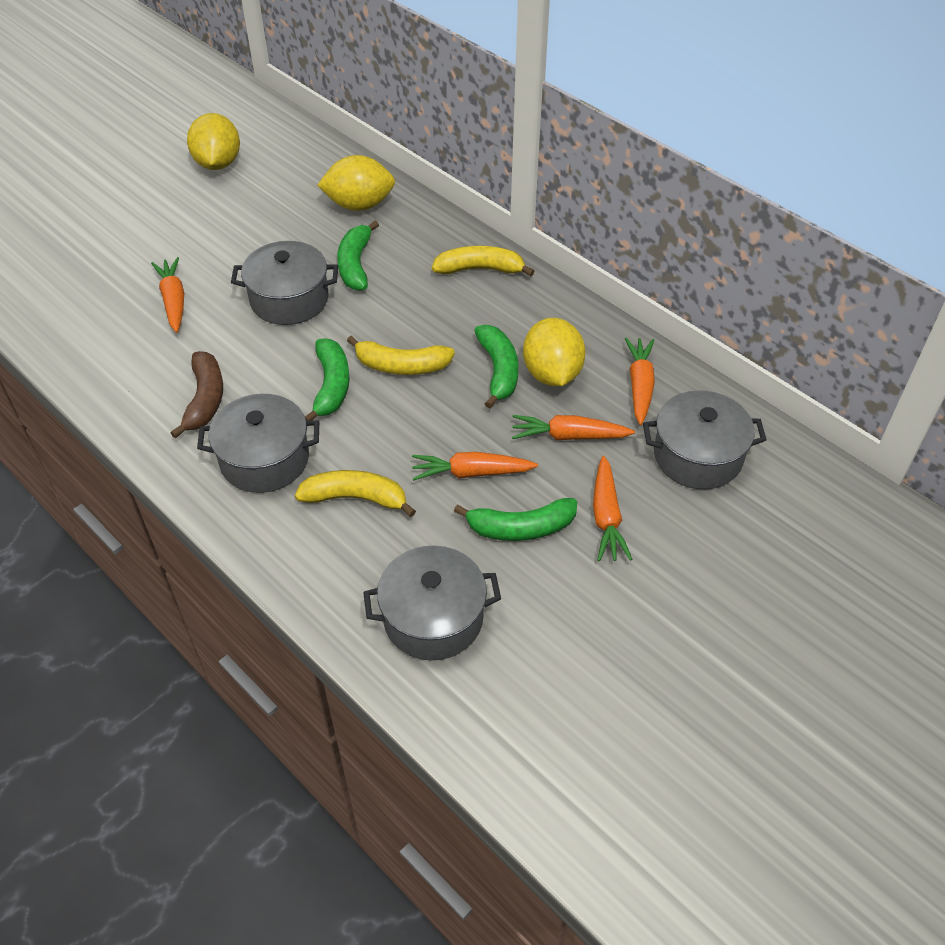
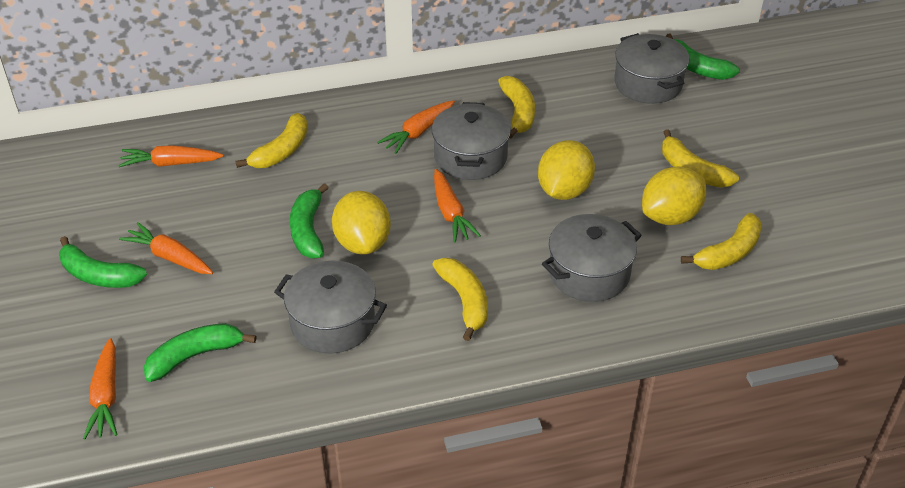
brown banana: 1 -> 0
yellow banana: 3 -> 5

